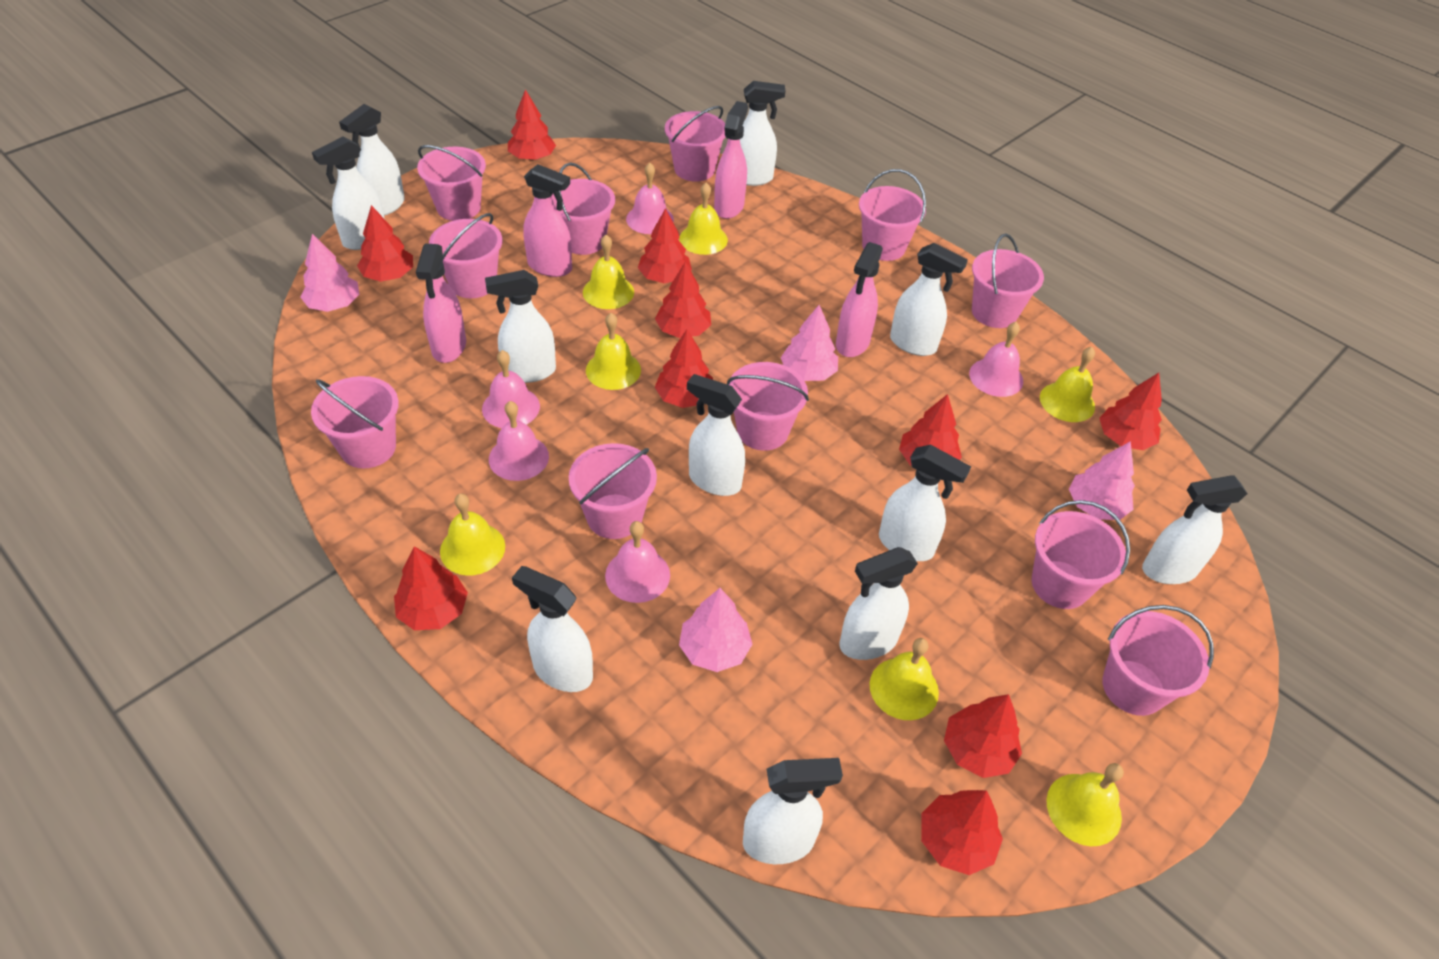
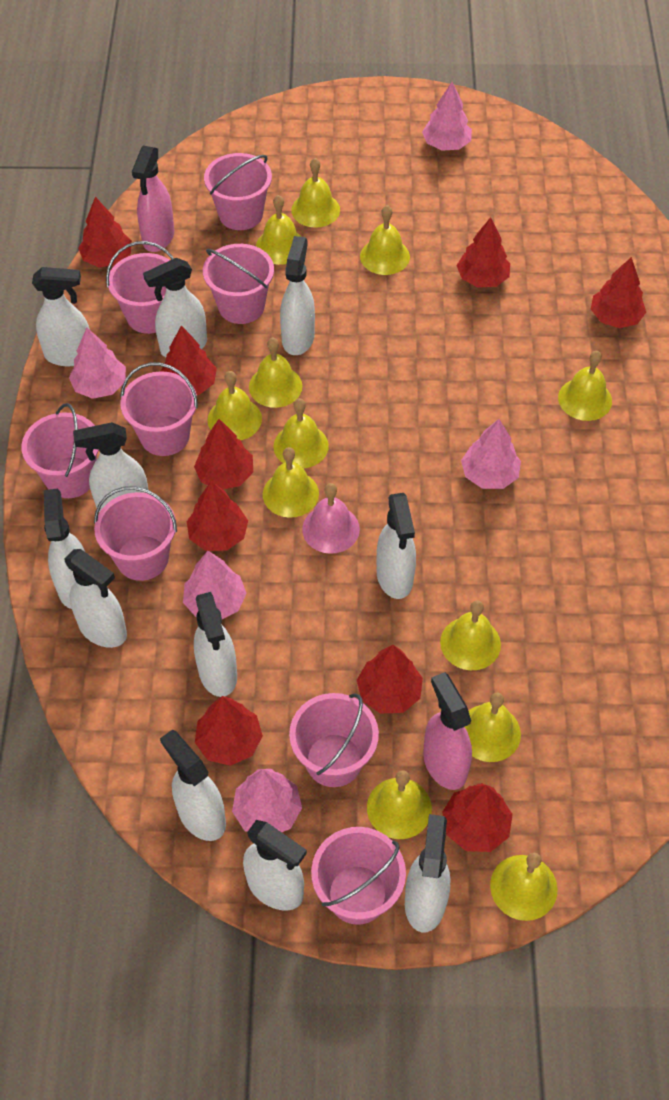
pink bell: 5 -> 1
pink bucket: 11 -> 8
pink spray bottle: 4 -> 2
pink tree: 4 -> 5
red tree: 10 -> 9
yellow bell: 7 -> 12

